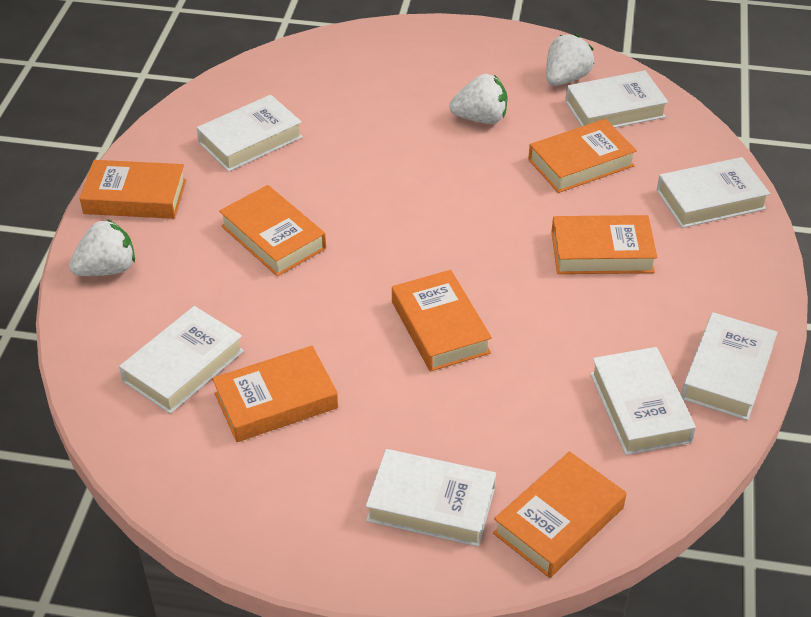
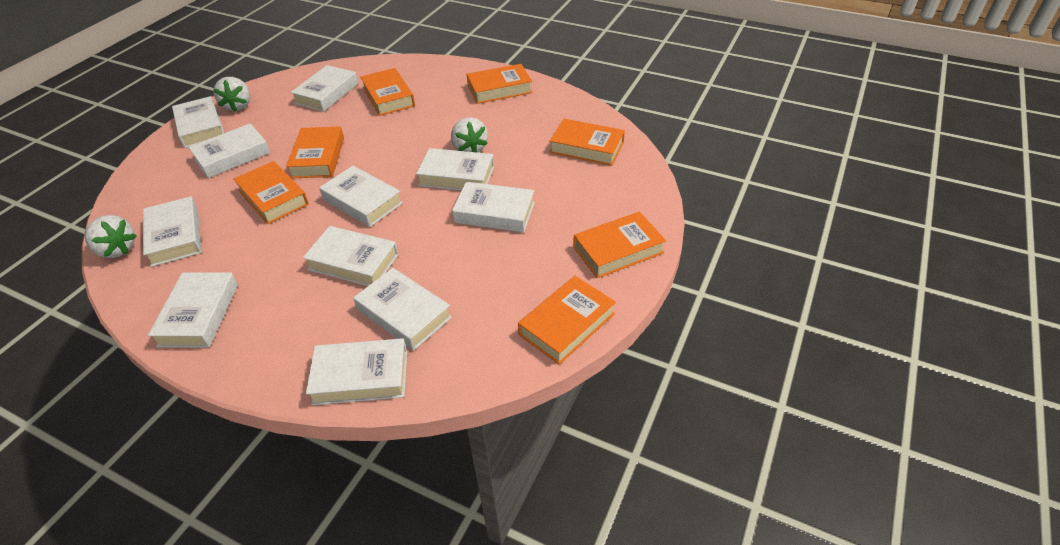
white book: 7 -> 11

